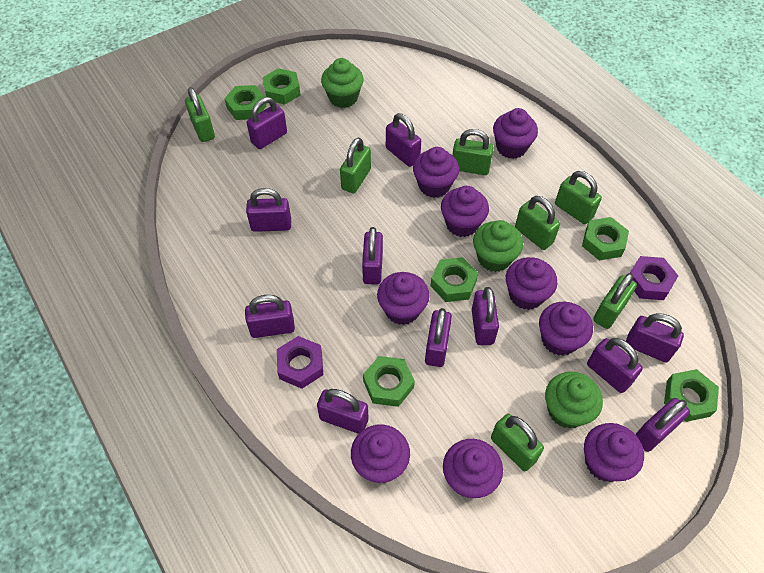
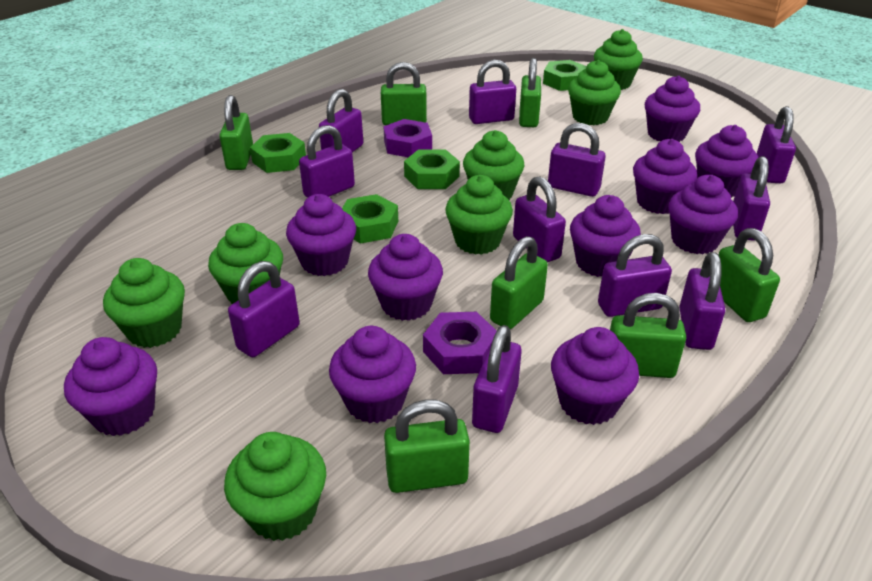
green cupcake: 3 -> 7
green nut: 6 -> 4
purple cupcake: 9 -> 10

